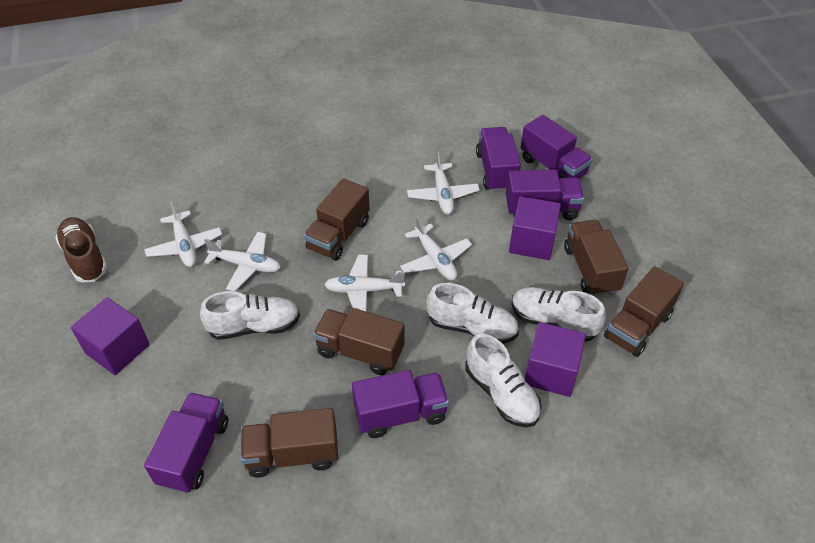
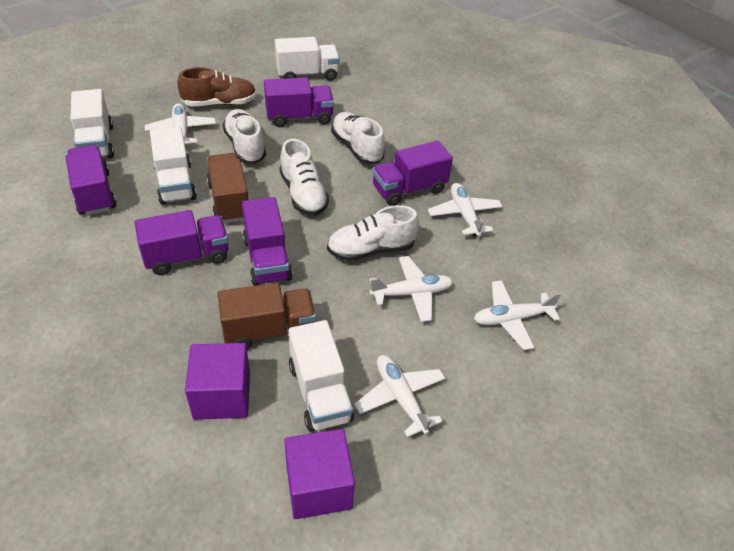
brown truck: 5 -> 2
purple cube: 3 -> 2
white truck: 0 -> 4

